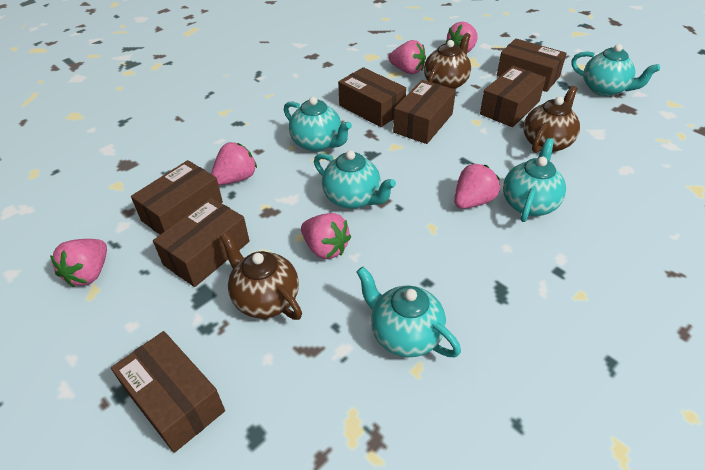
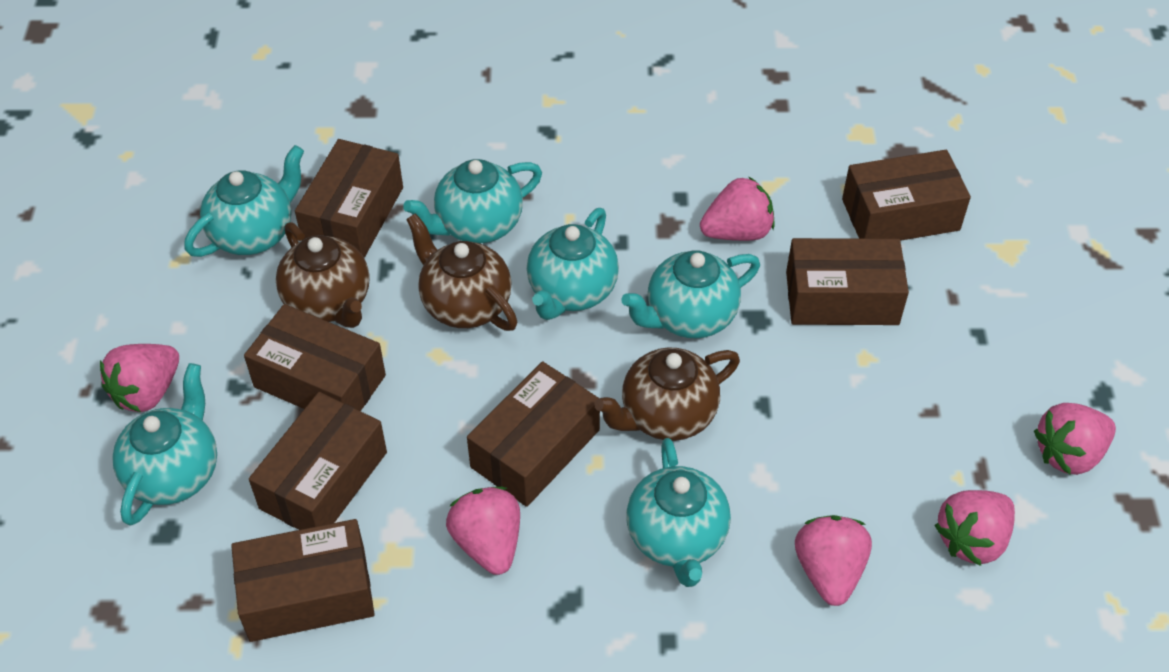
turquoise teapot: 5 -> 6

